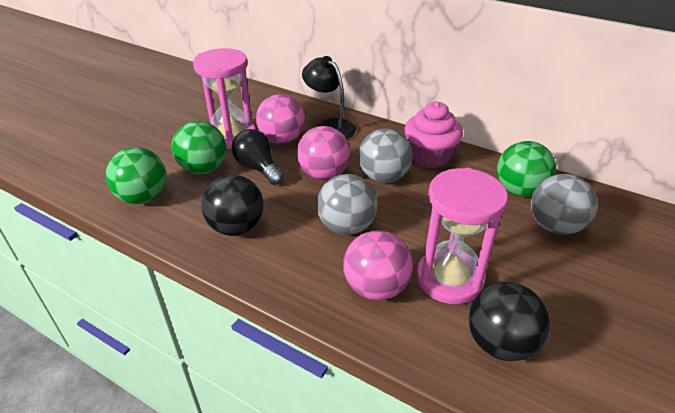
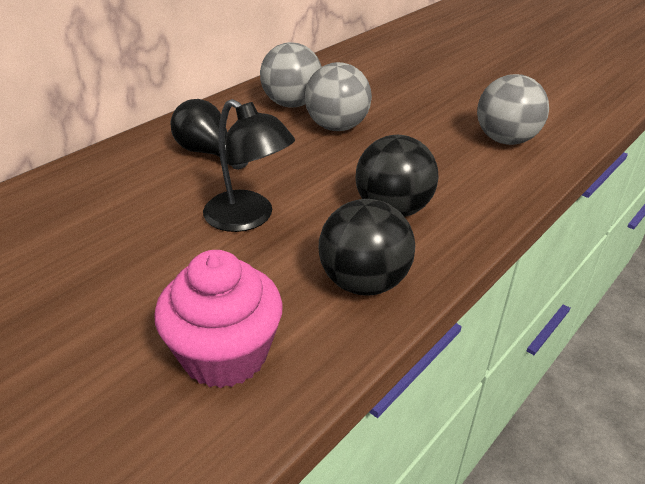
green ball: 3 -> 0
pink ball: 3 -> 0
pink hourglass: 2 -> 0

